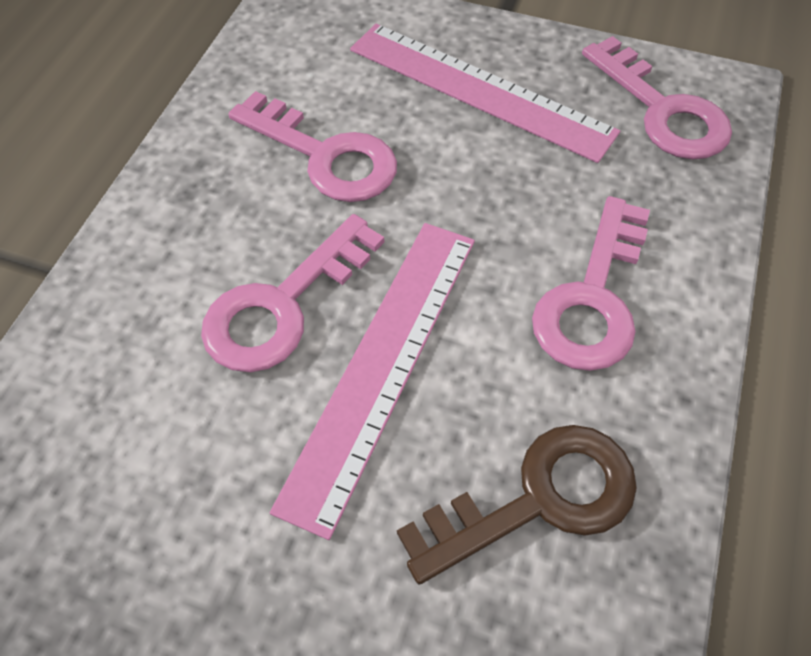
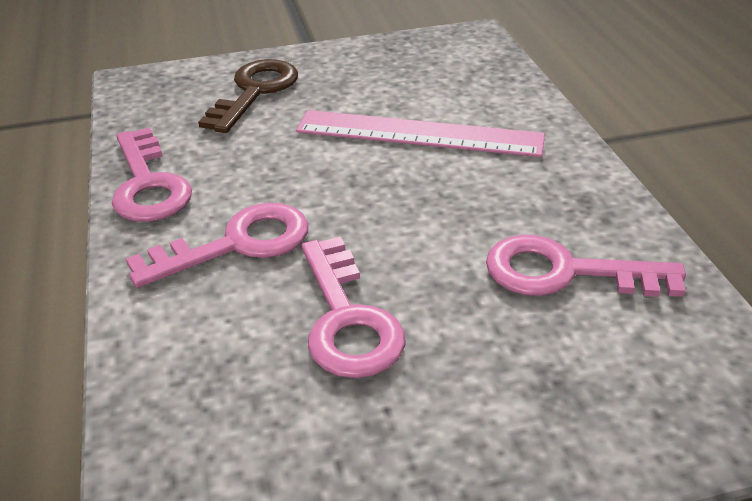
pink ruler: 2 -> 1

